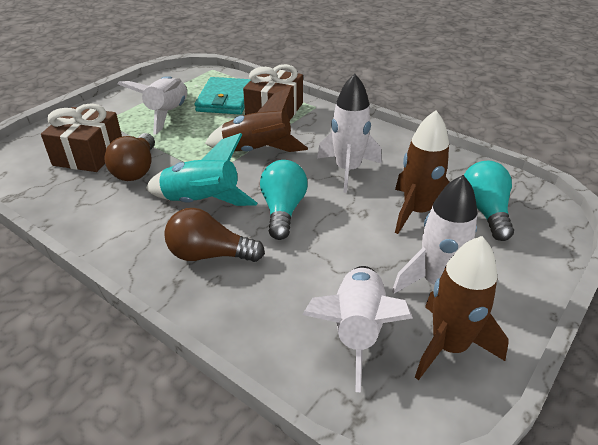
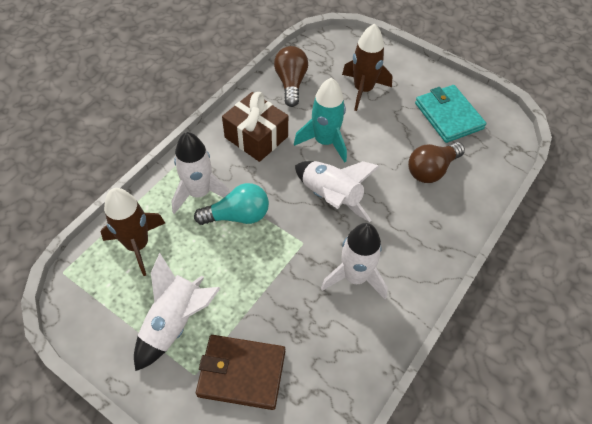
brown gift: 2 -> 1
brown rocket: 3 -> 2
brown wallet: 0 -> 1
turquoise light bulb: 2 -> 1

